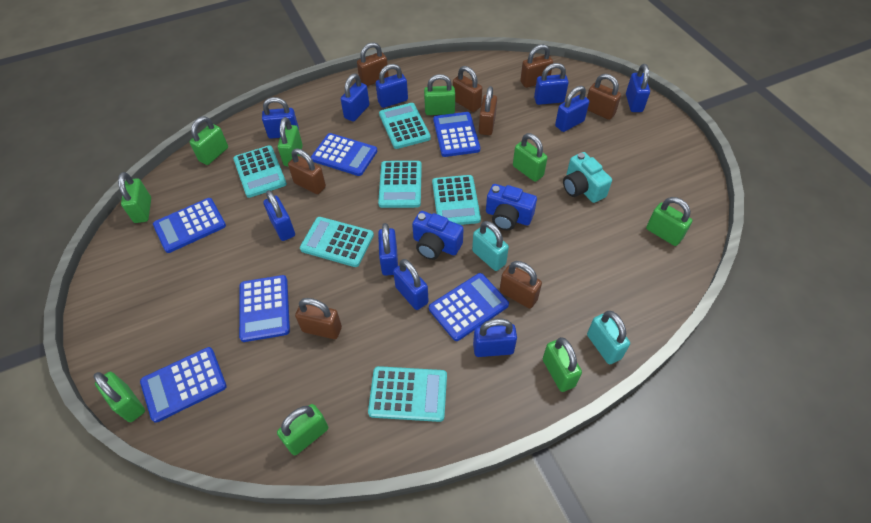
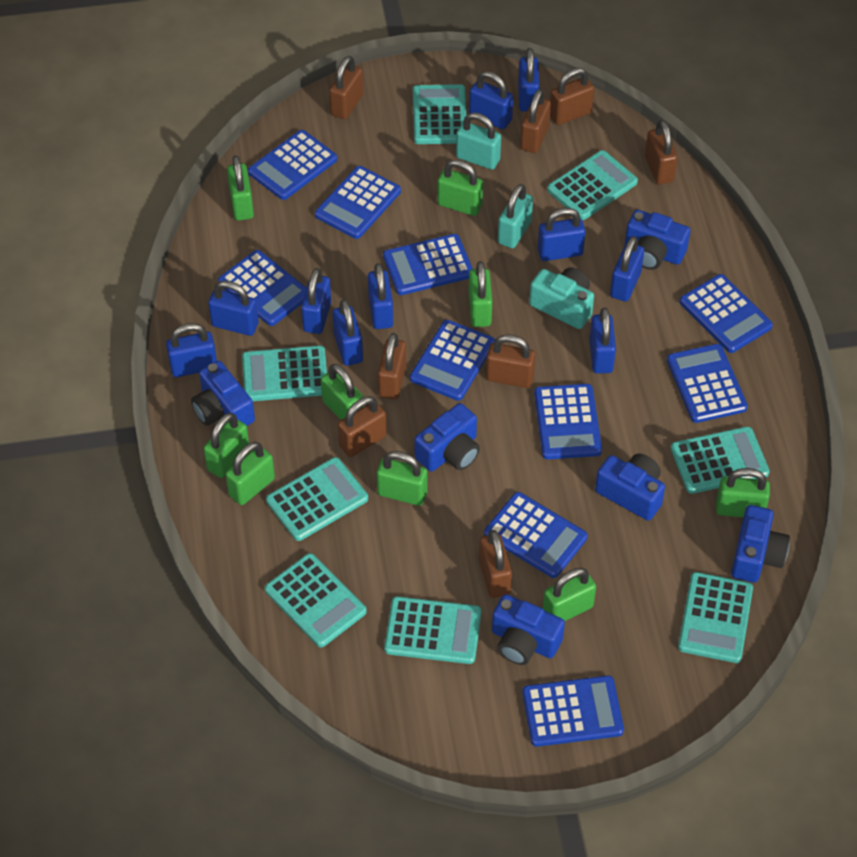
blue calculator: 6 -> 10
blue camera: 2 -> 6
turquoise calculator: 6 -> 8

